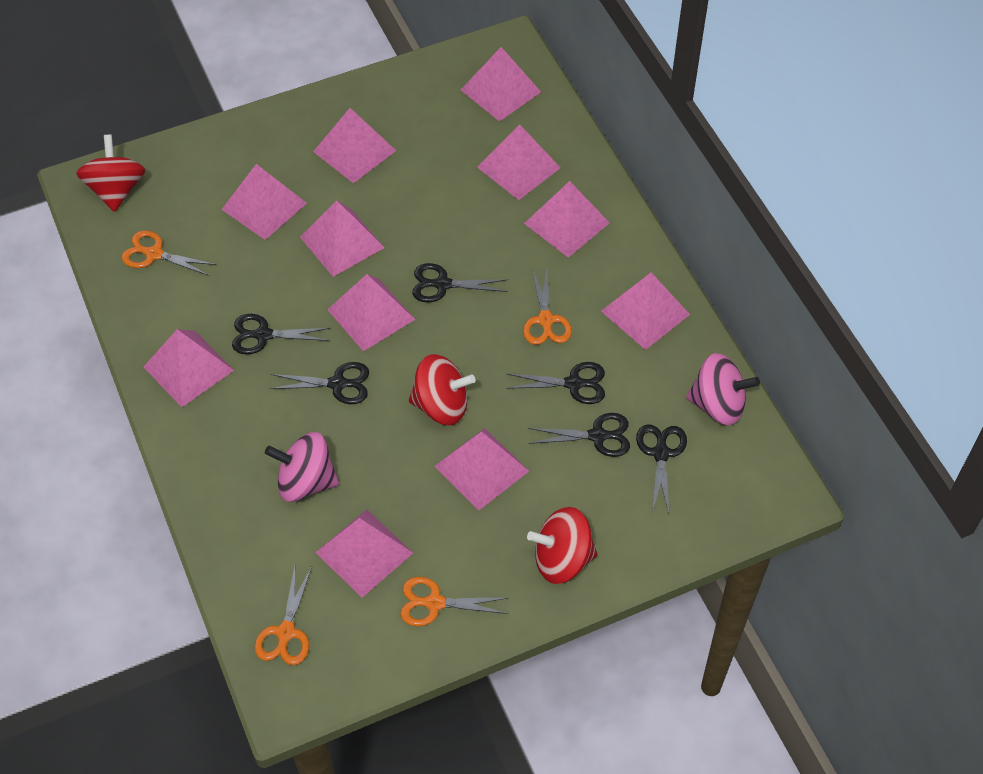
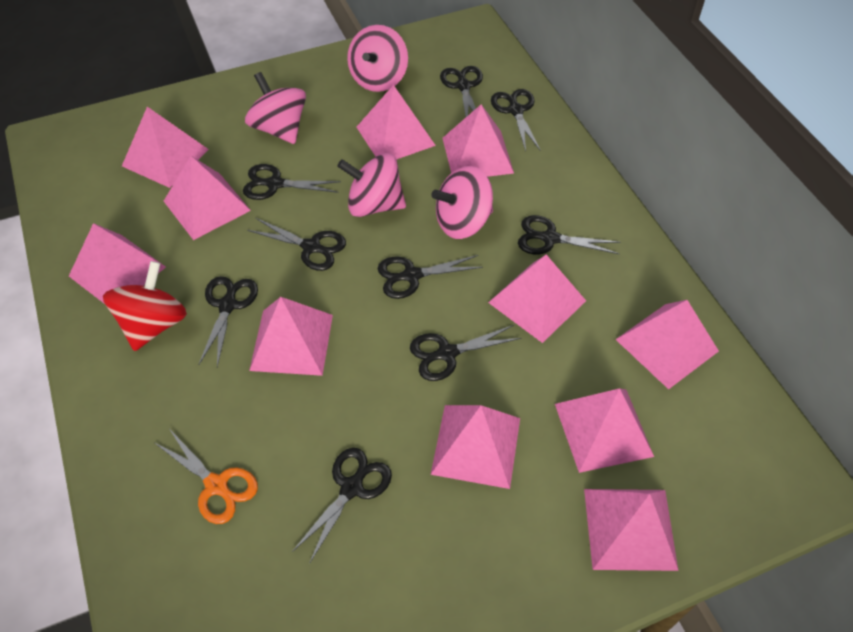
black scissors: 6 -> 9
orange scissors: 4 -> 1
pink spinning top: 2 -> 4
red spinning top: 3 -> 1

